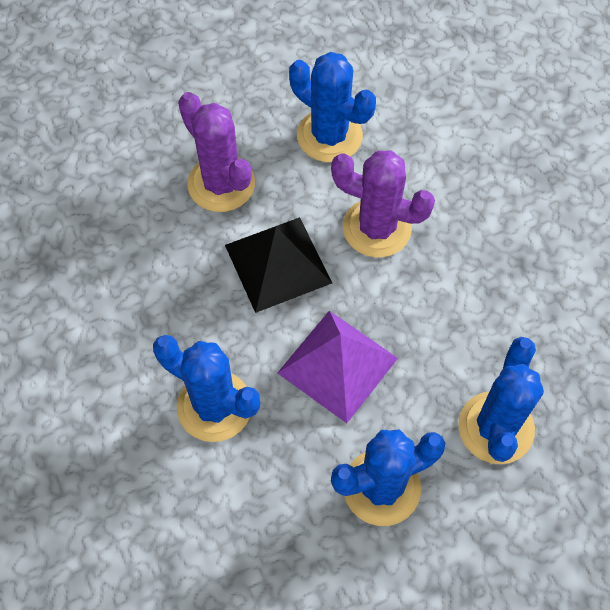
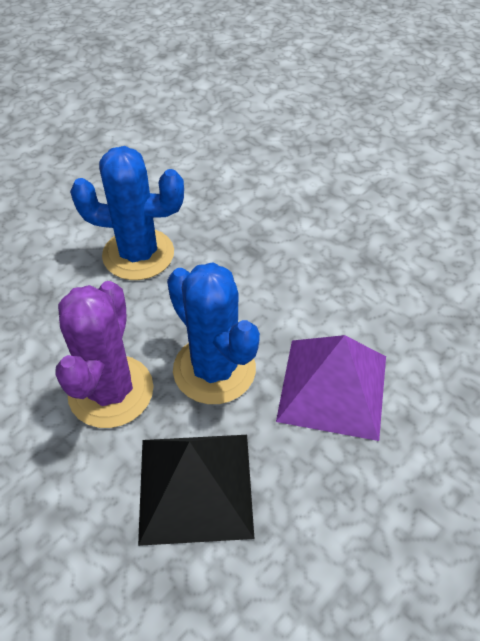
blue cactus: 4 -> 2
purple cactus: 2 -> 1

